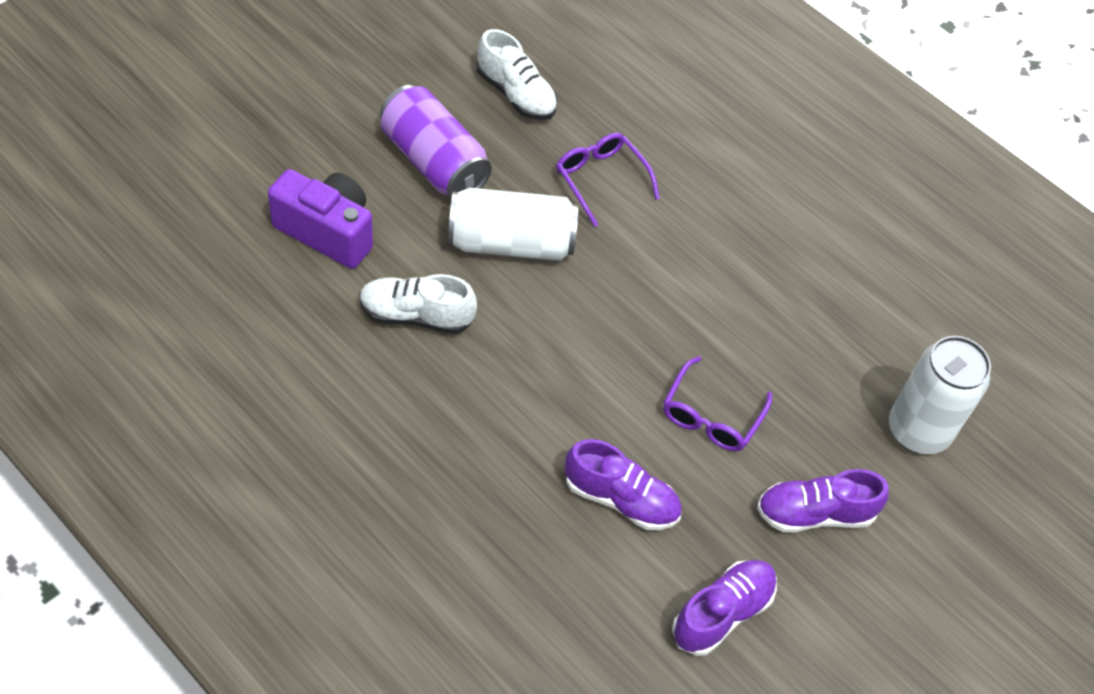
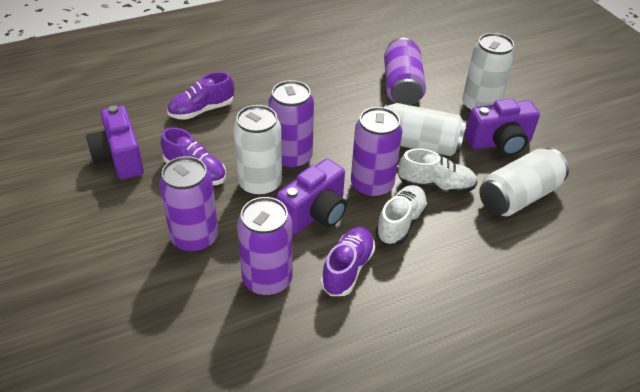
purple camera: 1 -> 3
purple can: 1 -> 5
purple glasses: 2 -> 0
white can: 2 -> 4

